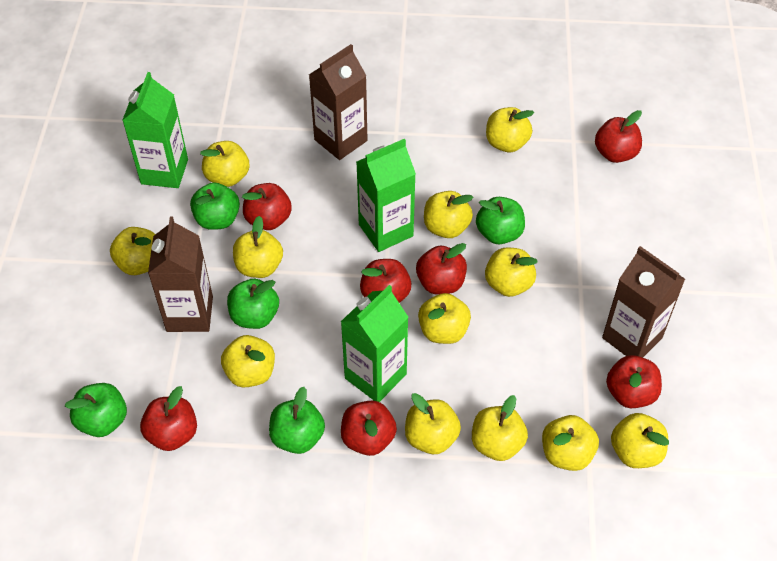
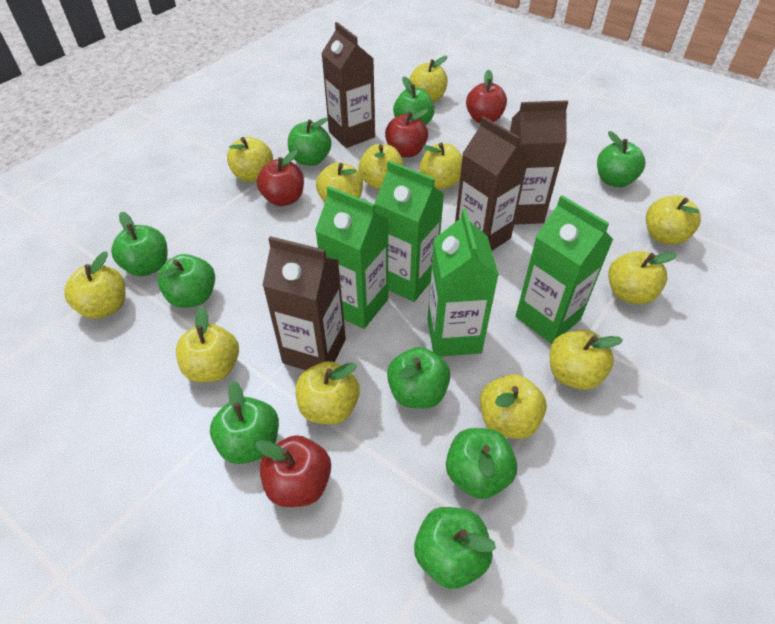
brown carton: 3 -> 4
green apple: 5 -> 9
green carton: 3 -> 4
red apple: 7 -> 4

